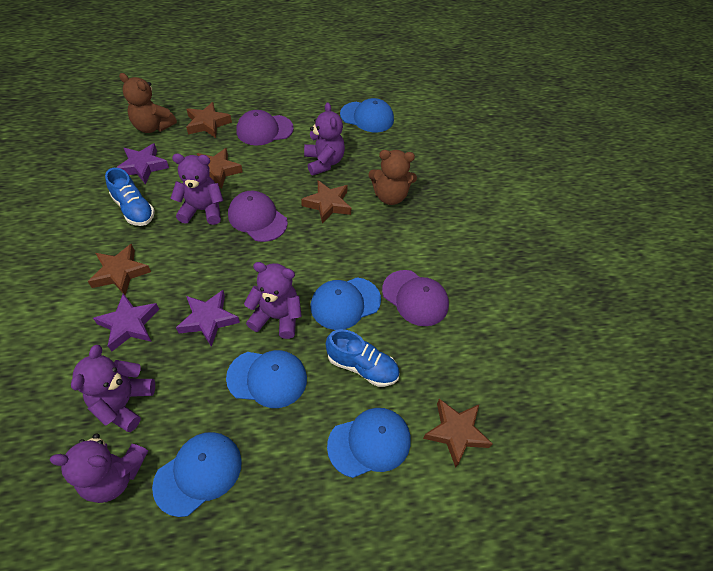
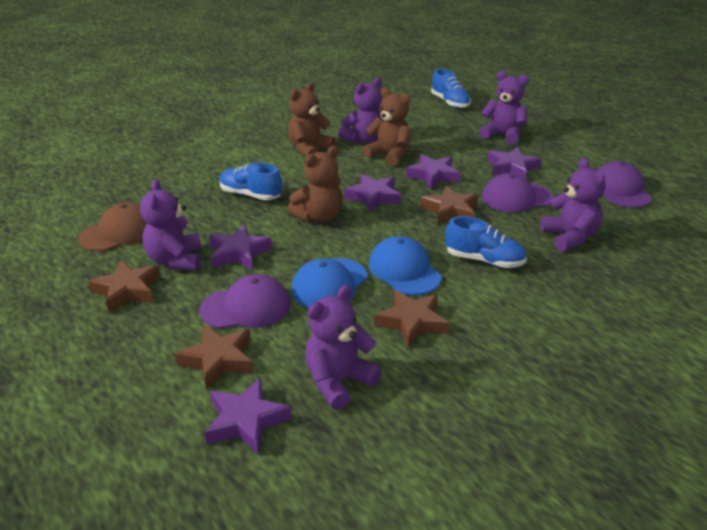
blue cap: 5 -> 2
blue shoe: 2 -> 3
brown cap: 0 -> 1
brown star: 5 -> 4
brown teddy bear: 2 -> 3
purple star: 3 -> 5

